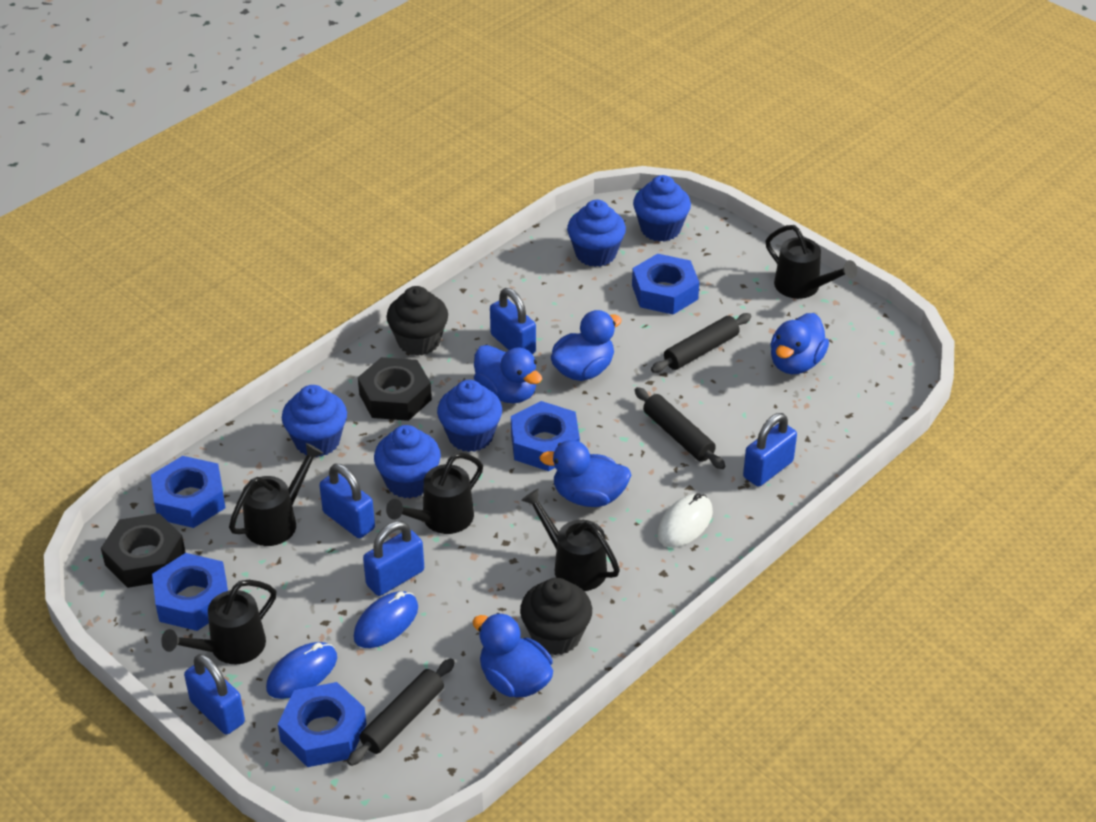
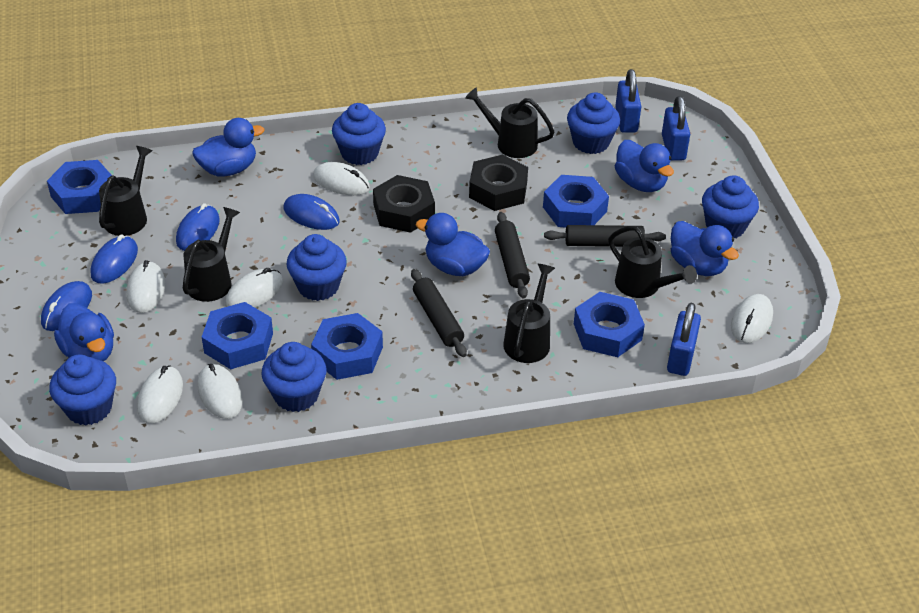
black cupcake: 2 -> 0
blue cupcake: 5 -> 6
blue mouse: 2 -> 4
blue padlock: 5 -> 3
white mouse: 1 -> 6

